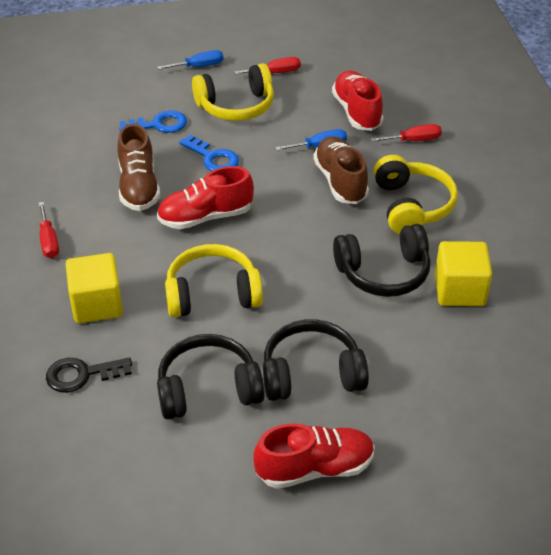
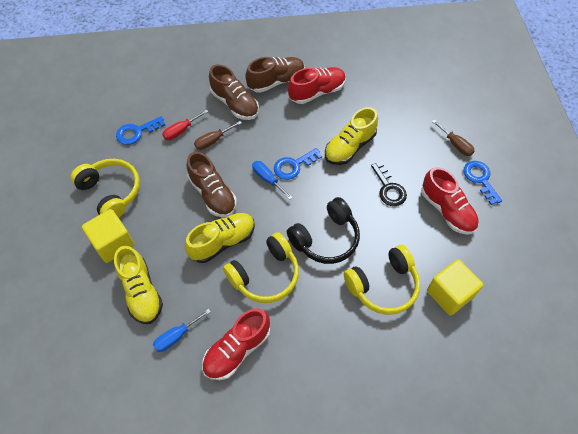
black headphones: 3 -> 1
blue key: 2 -> 3
brown screwdriver: 0 -> 2
brown shoe: 2 -> 3
red screwdriver: 3 -> 1
yellow shoe: 0 -> 3

